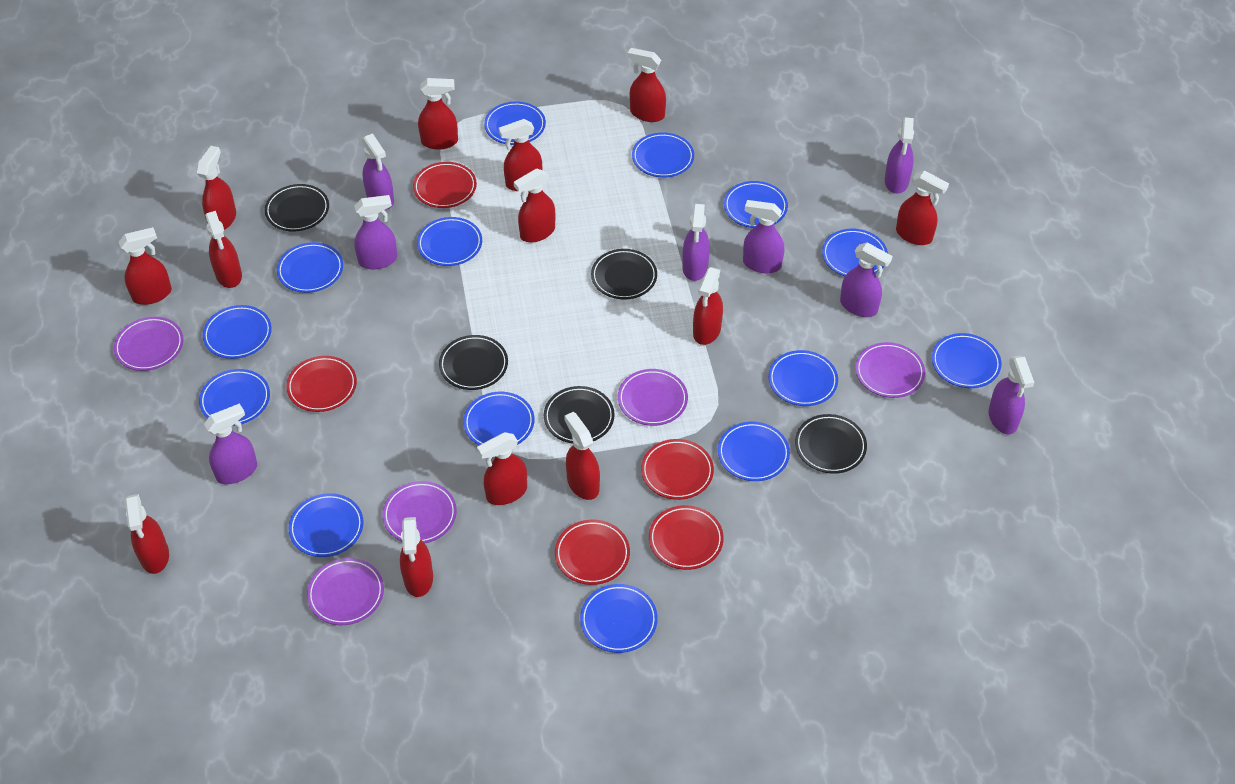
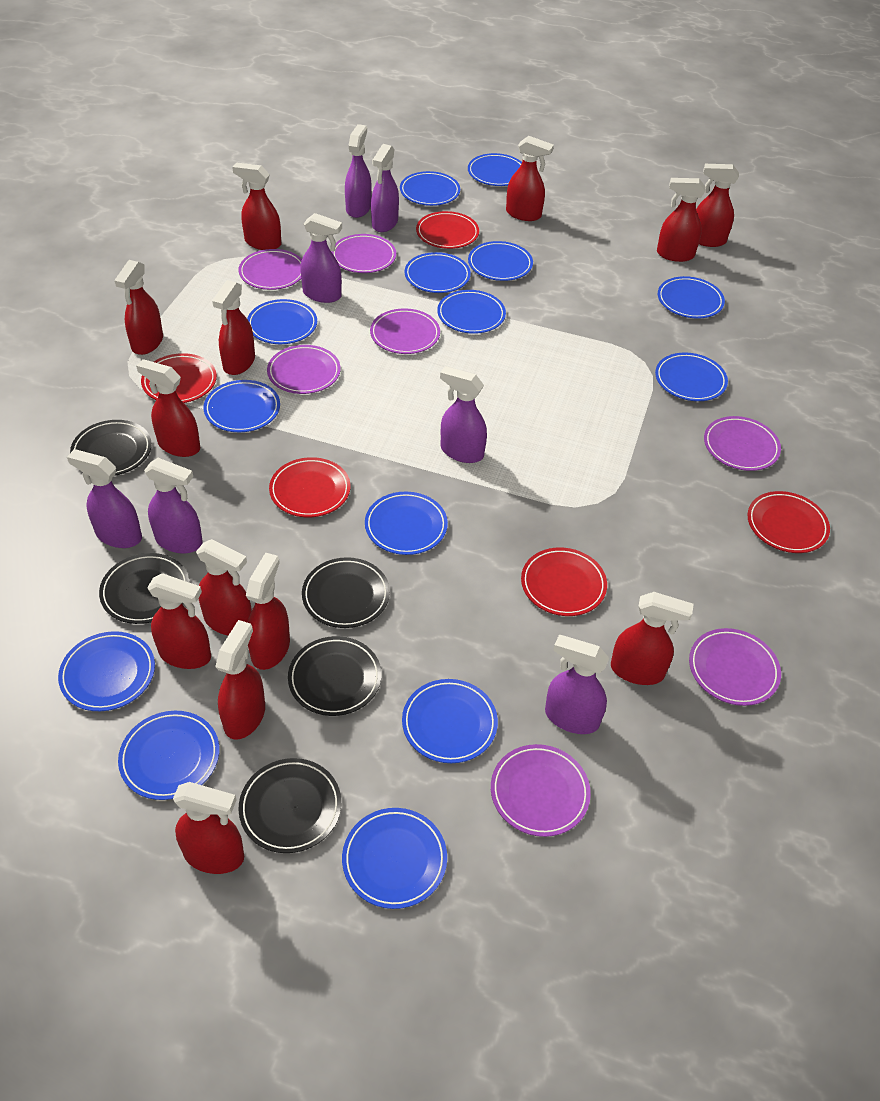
purple plate: 5 -> 7
purple spray bottle: 8 -> 7

